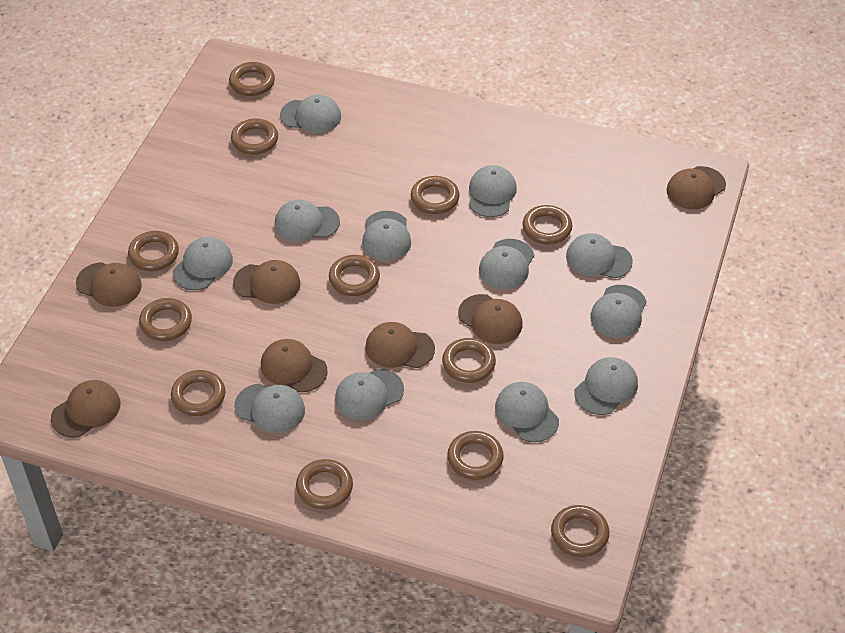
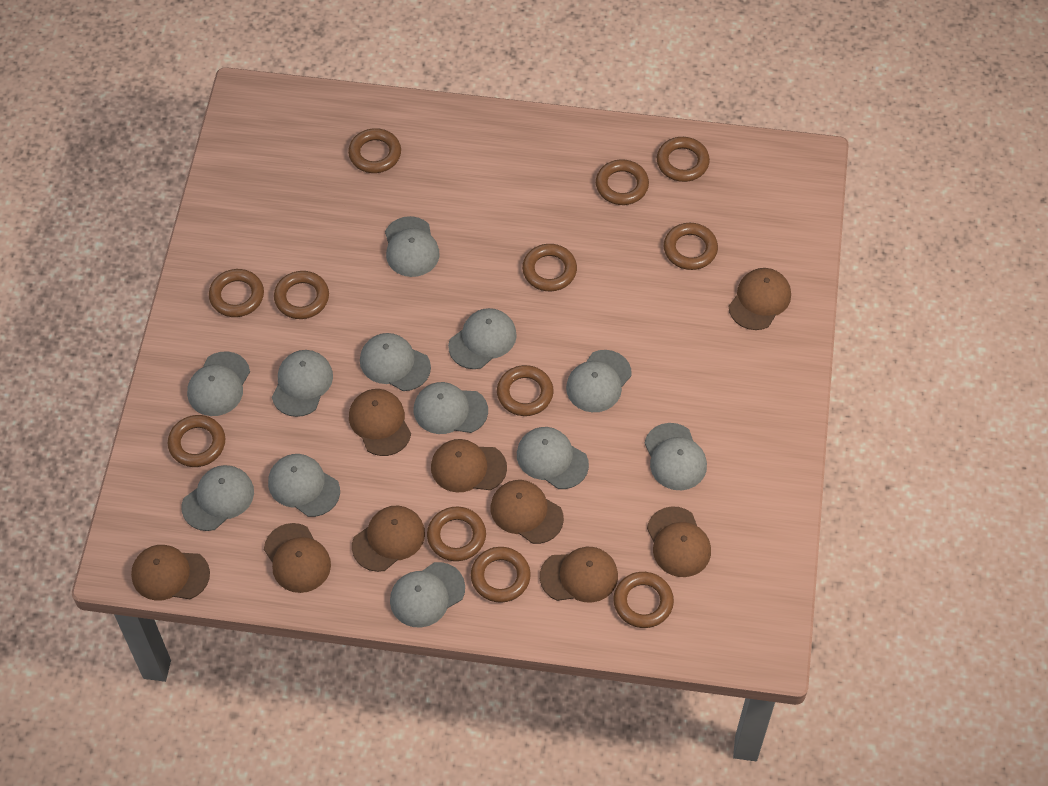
brown cap: 7 -> 9

